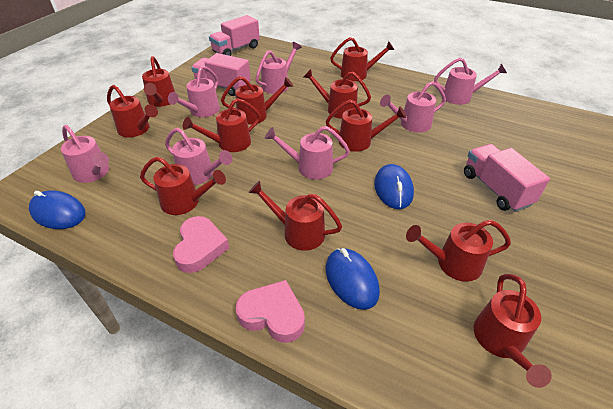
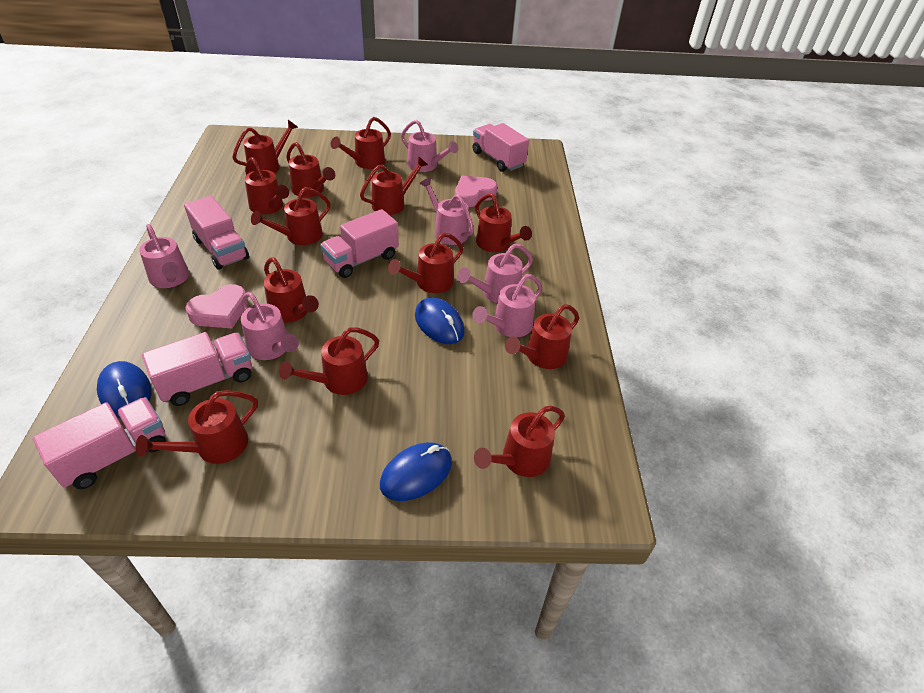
pink truck: 3 -> 5
pink watering can: 7 -> 6
red watering can: 11 -> 13

